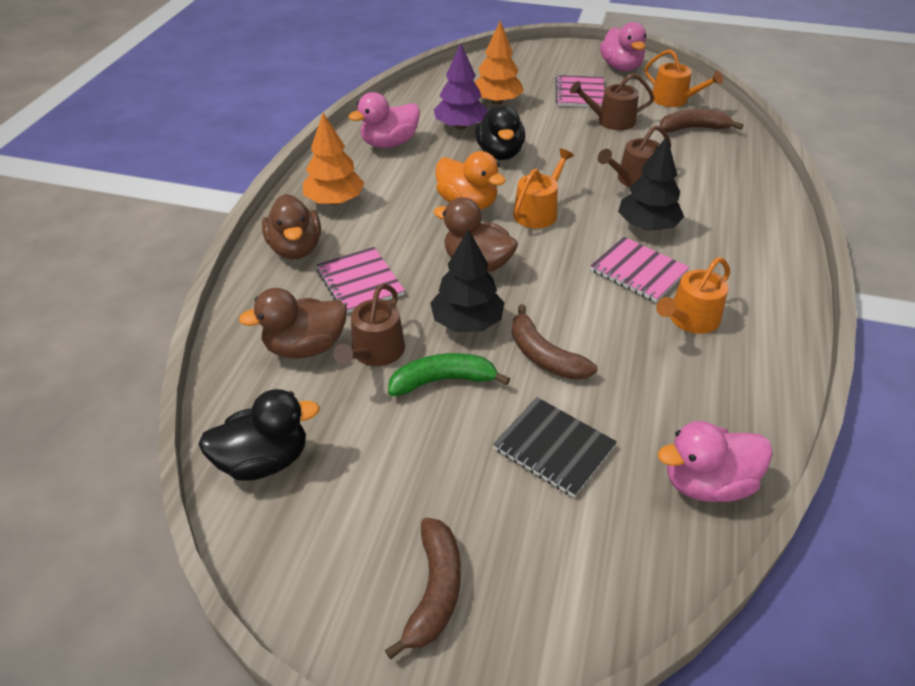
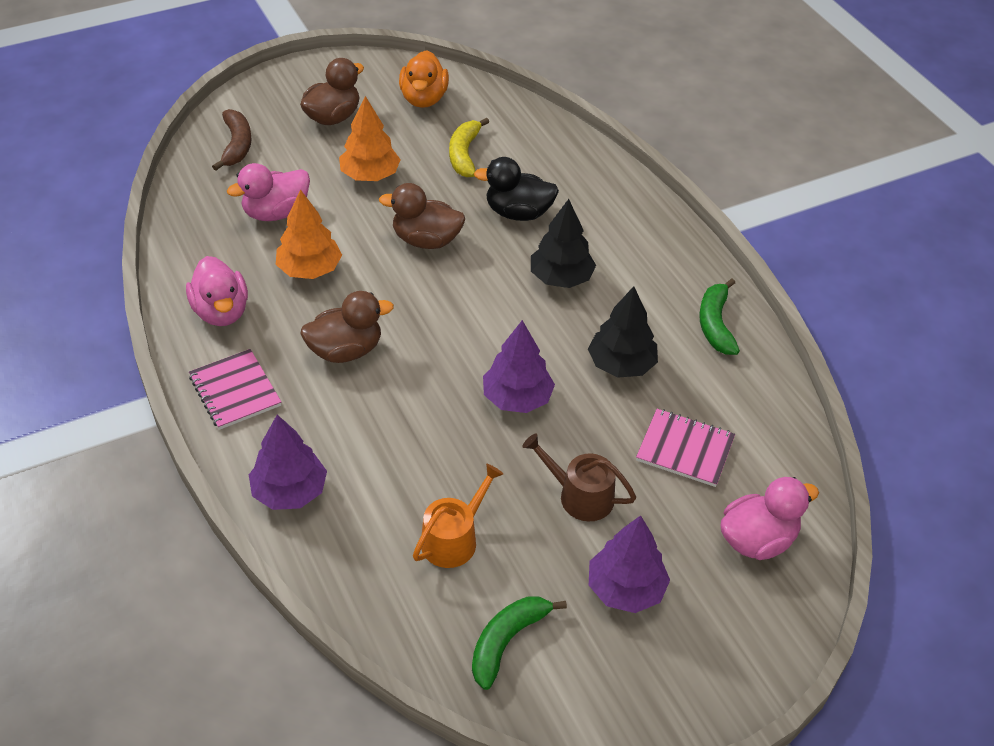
black duck: 2 -> 1
black notebook: 1 -> 0
brown banana: 3 -> 1
brown watering can: 3 -> 1
green banana: 1 -> 2
orange watering can: 3 -> 1
pink notebook: 3 -> 2
purple tree: 1 -> 3
yellow banana: 0 -> 1

